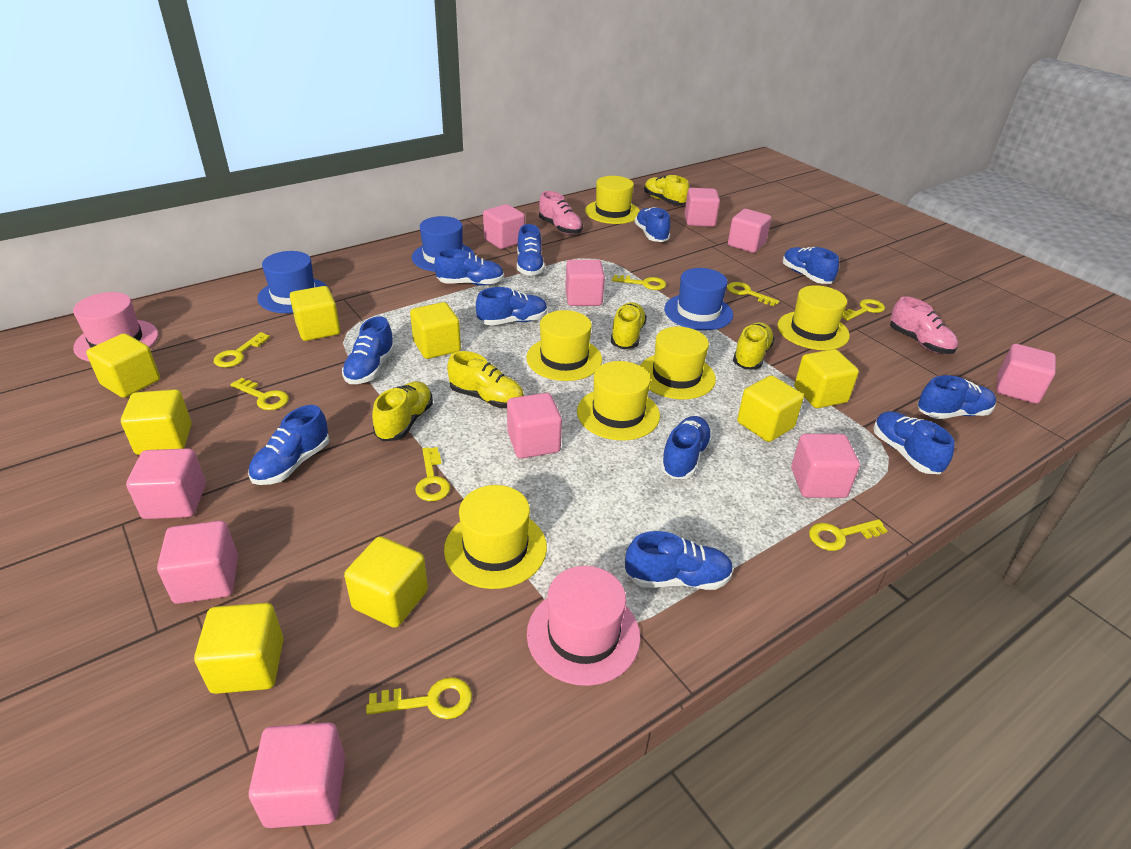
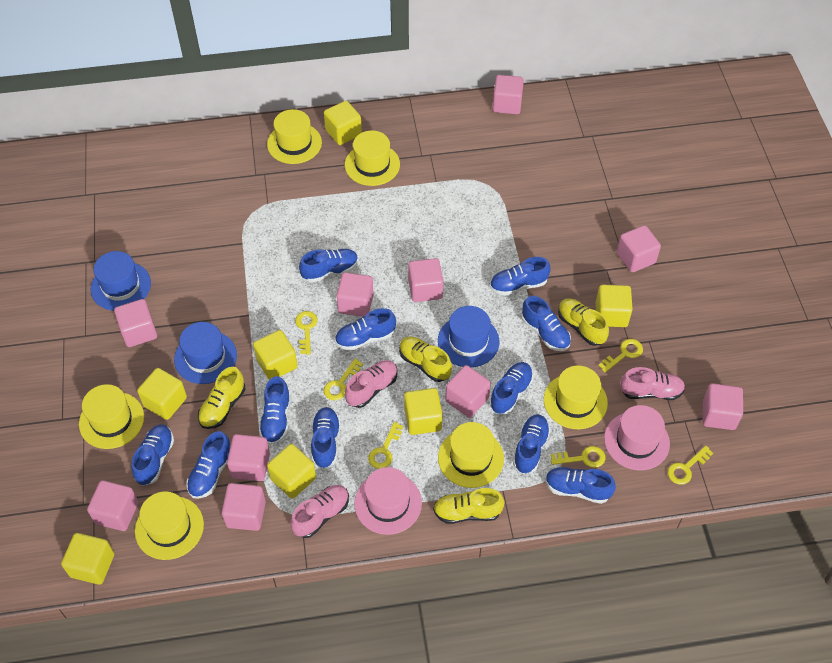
pink shoe: 2 -> 3
yellow cube: 8 -> 7
yellow key: 8 -> 6
yellow shoe: 5 -> 4

